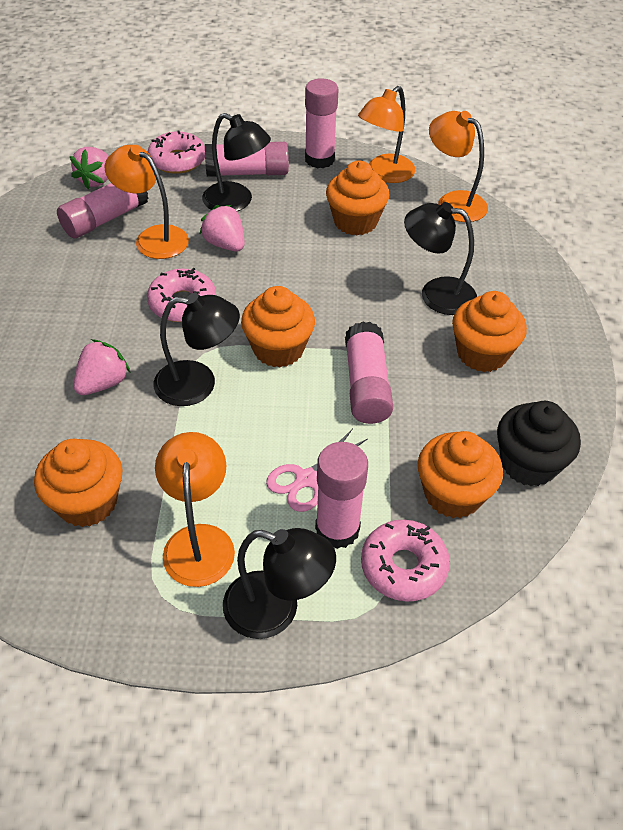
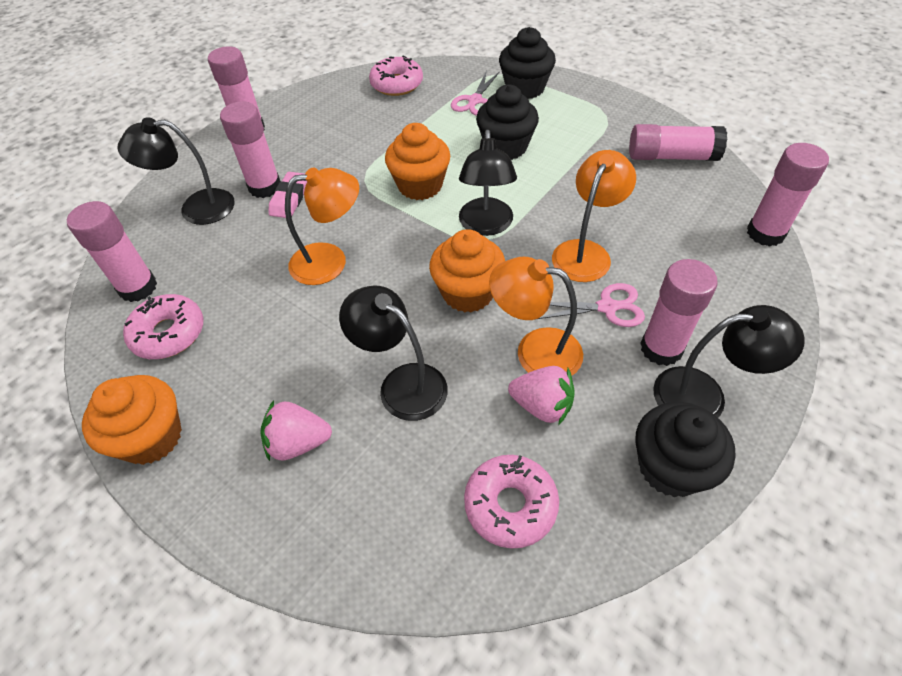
black cupcake: 1 -> 3
orange cupcake: 5 -> 3
orange lamp: 4 -> 3
pink eraser: 0 -> 1
pink glue stick: 5 -> 6
pink scissors: 1 -> 2
pink strawberry: 3 -> 2

